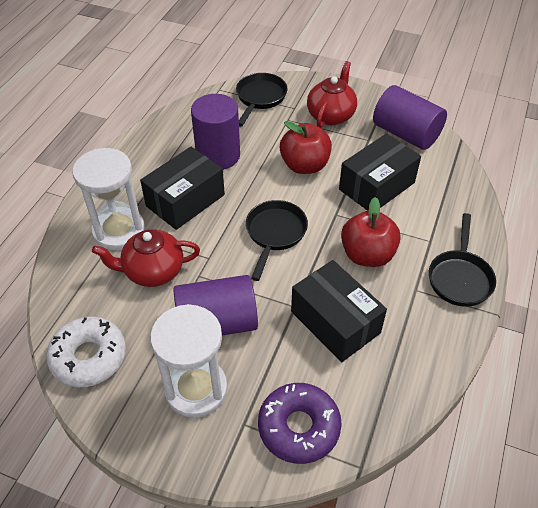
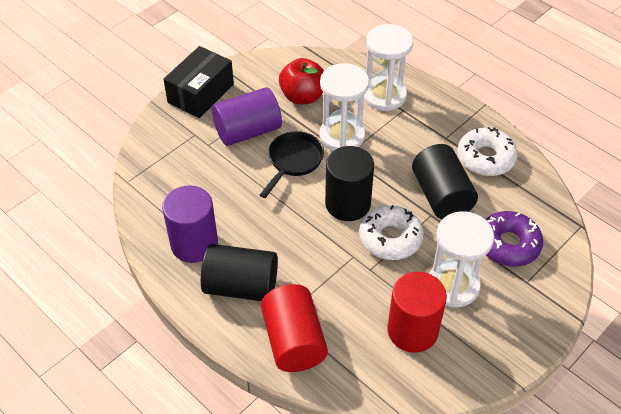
black box: 3 -> 1
black cylinder: 0 -> 3
black pan: 3 -> 1
purple cylinder: 3 -> 2
red apple: 2 -> 1
red cylinder: 0 -> 2
red teapot: 2 -> 0
white donut: 1 -> 2
white hourglass: 2 -> 3

